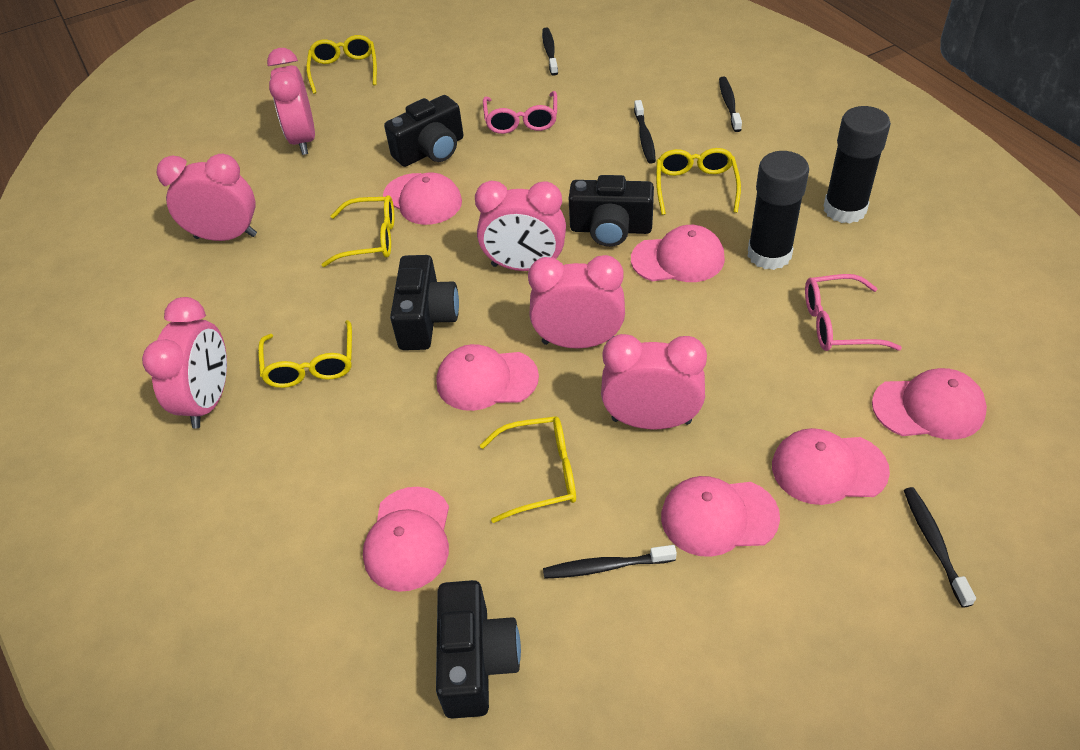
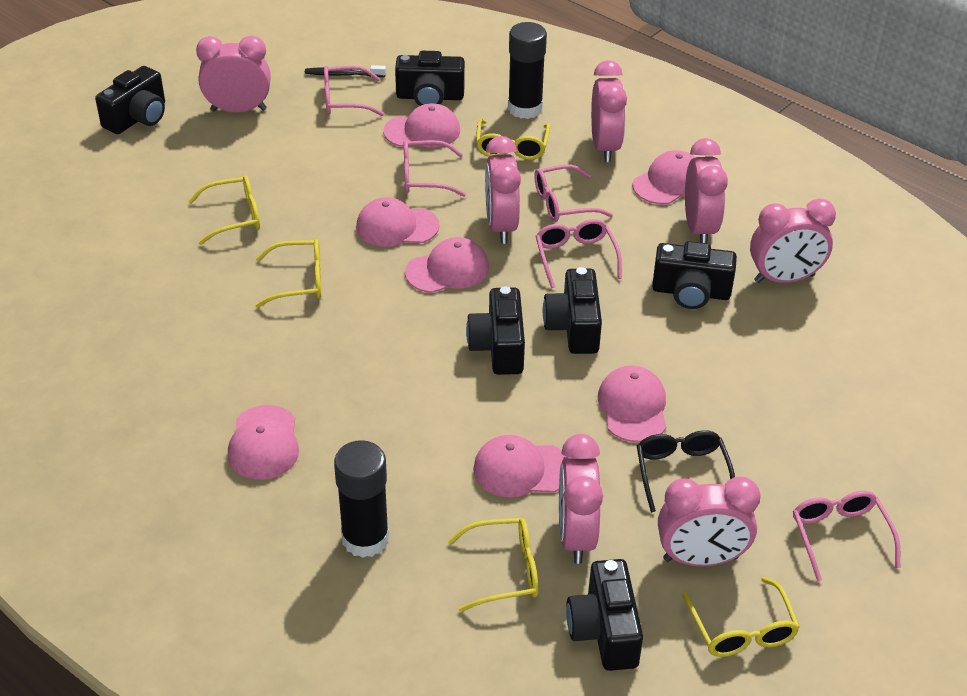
black camera: 4 -> 6
black glasses: 0 -> 1
black toothbrush: 5 -> 1
pink clock: 6 -> 7
pink glasses: 2 -> 5

